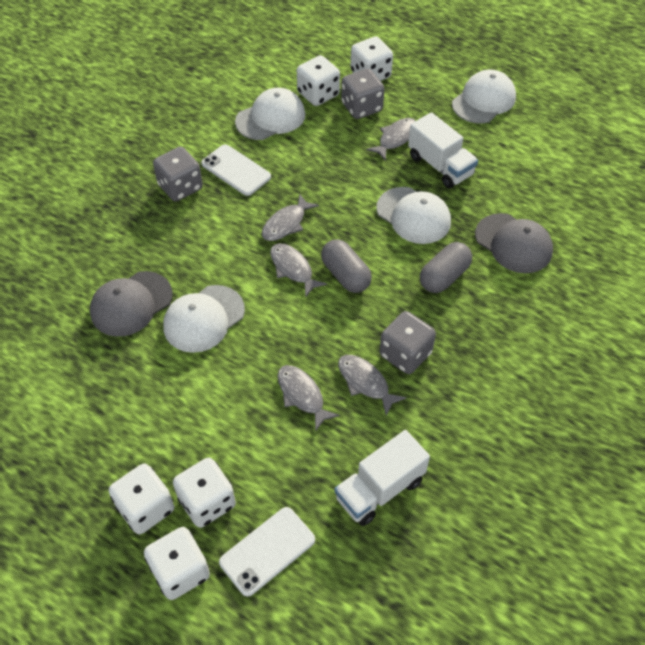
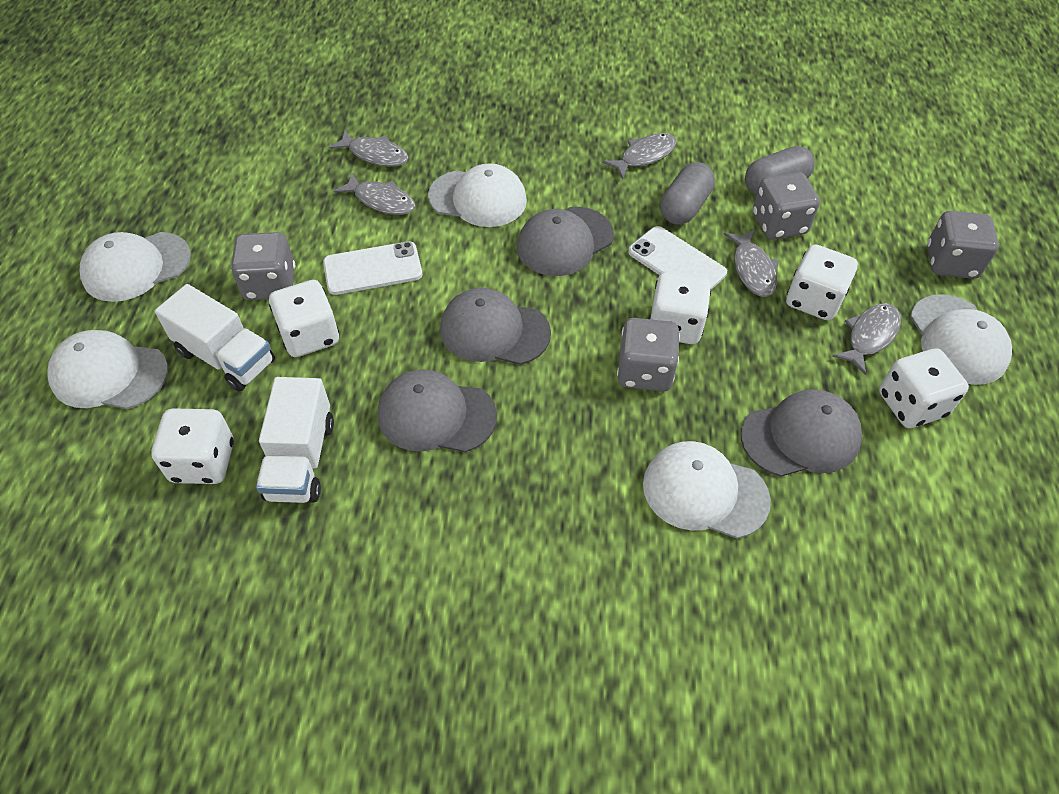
grey cap: 2 -> 4
grey dice: 3 -> 4
white cap: 4 -> 5

